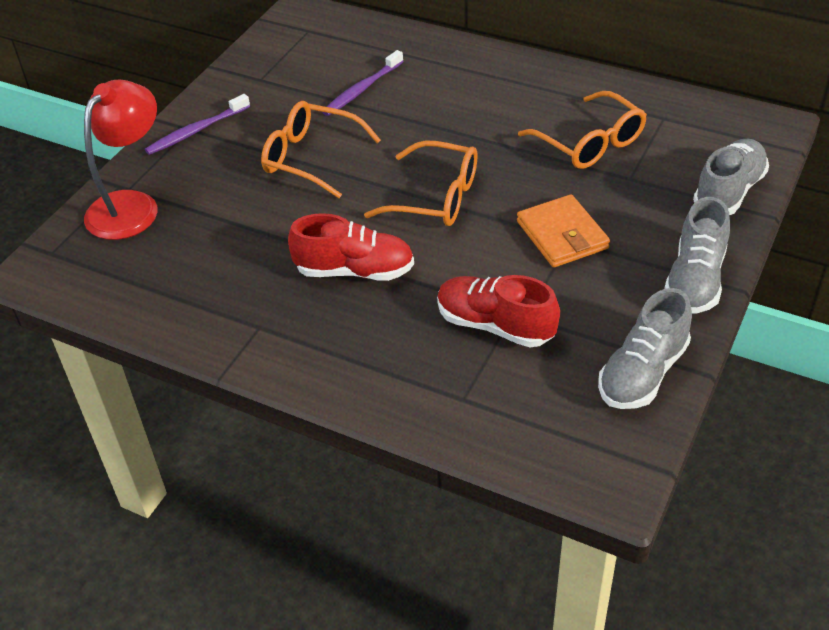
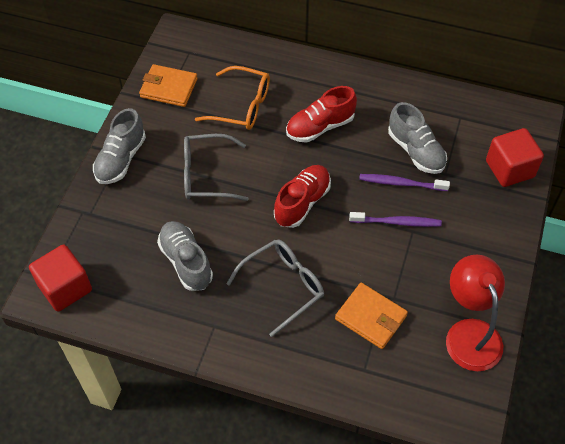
grey glasses: 0 -> 2
orange glasses: 3 -> 1
orange wallet: 1 -> 2
red cube: 0 -> 2

